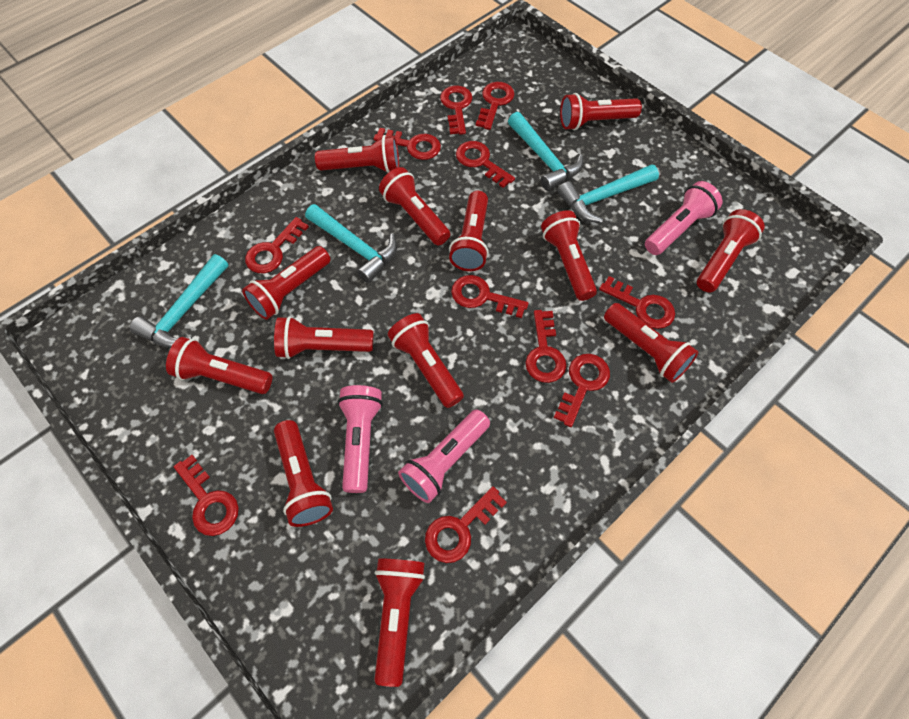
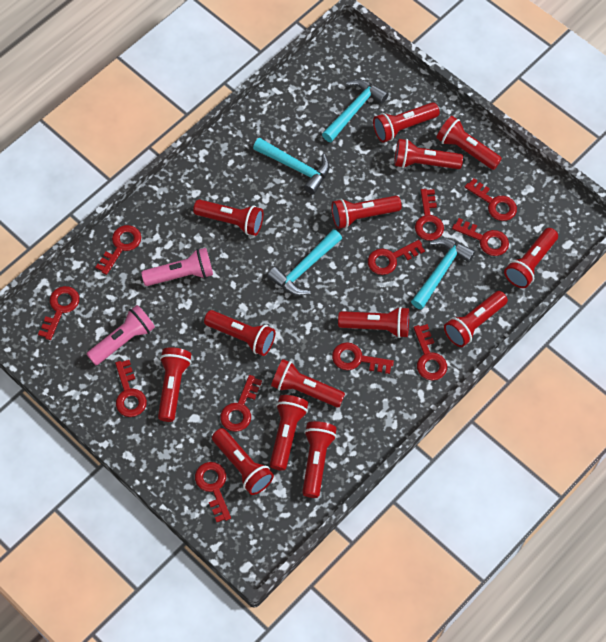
pink flashlight: 3 -> 2
red flashlight: 13 -> 14

